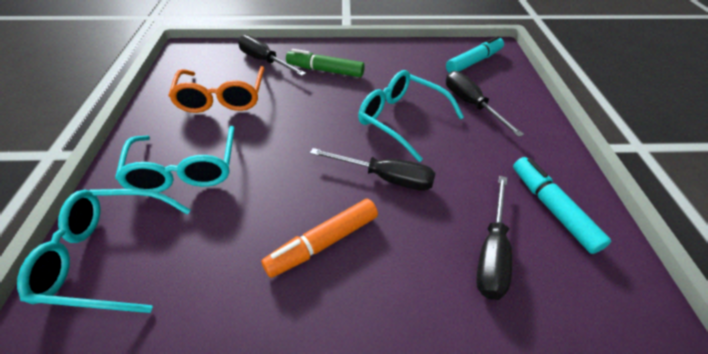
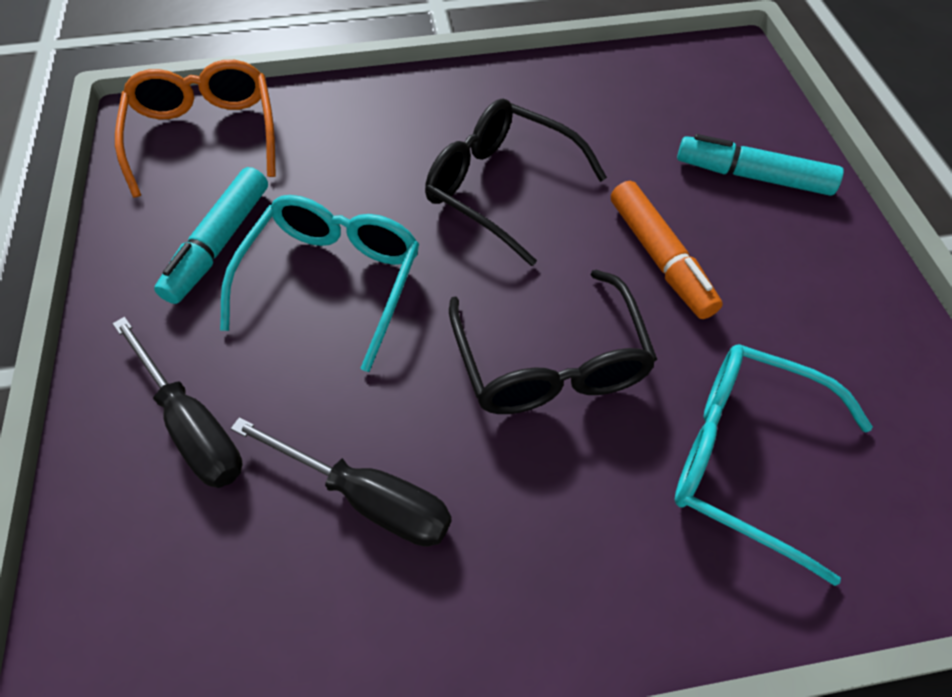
black glasses: 0 -> 2
black screwdriver: 4 -> 2
green marker: 1 -> 0
turquoise glasses: 3 -> 2

